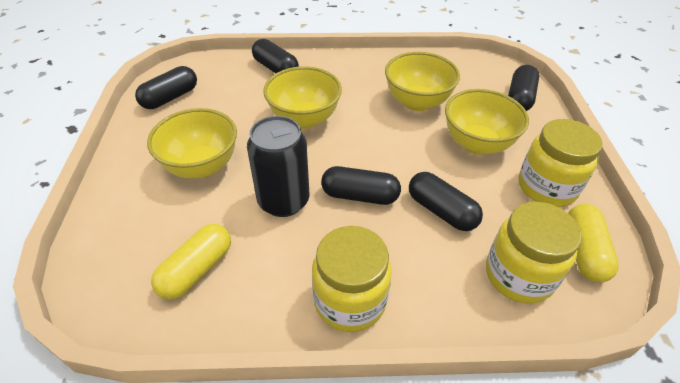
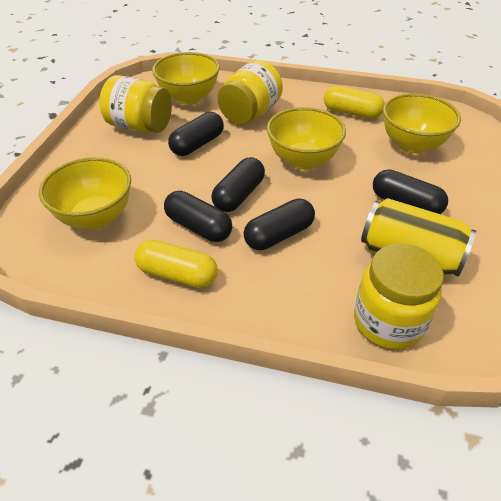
black can: 1 -> 0
yellow can: 0 -> 1

